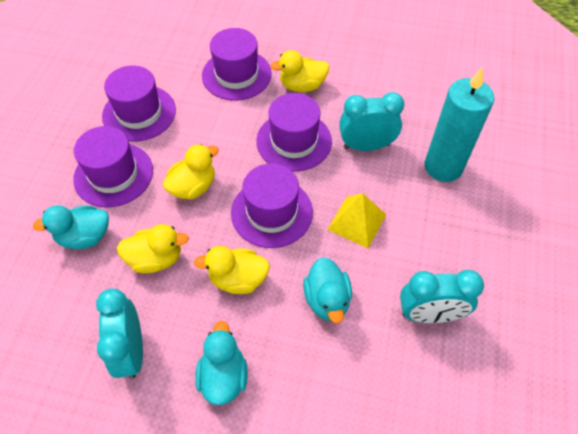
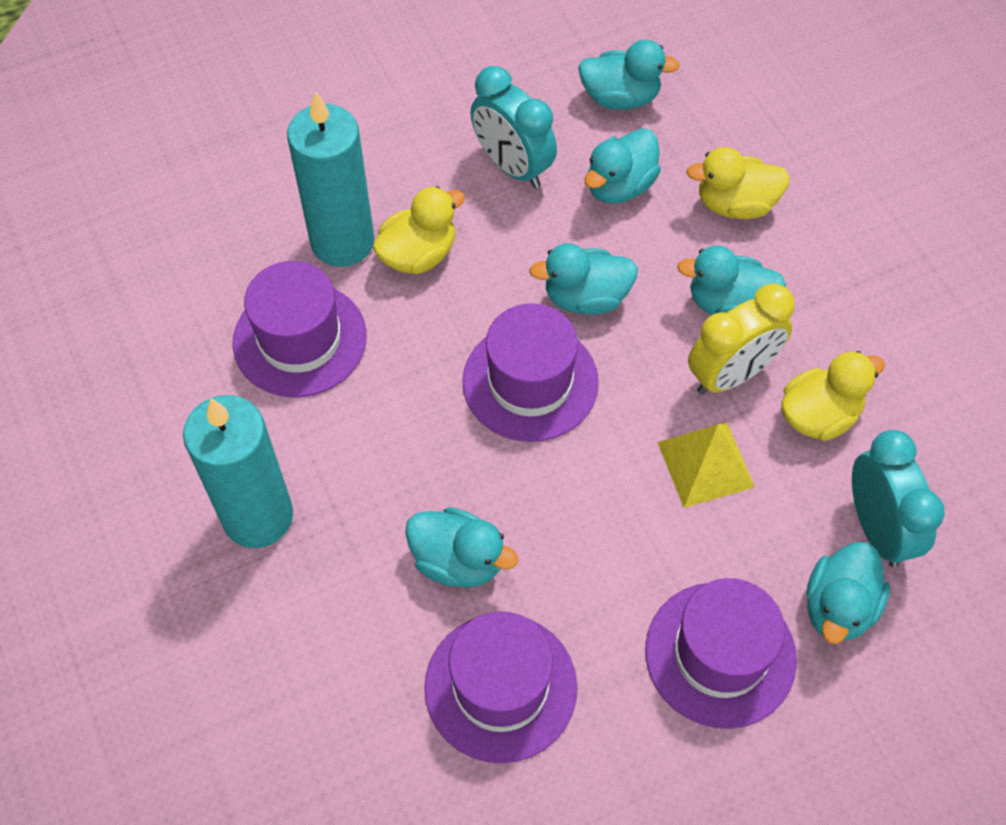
purple hat: 5 -> 4
turquoise candle: 1 -> 2
turquoise clock: 3 -> 2
turquoise duck: 3 -> 6
yellow clock: 0 -> 1
yellow duck: 4 -> 3

